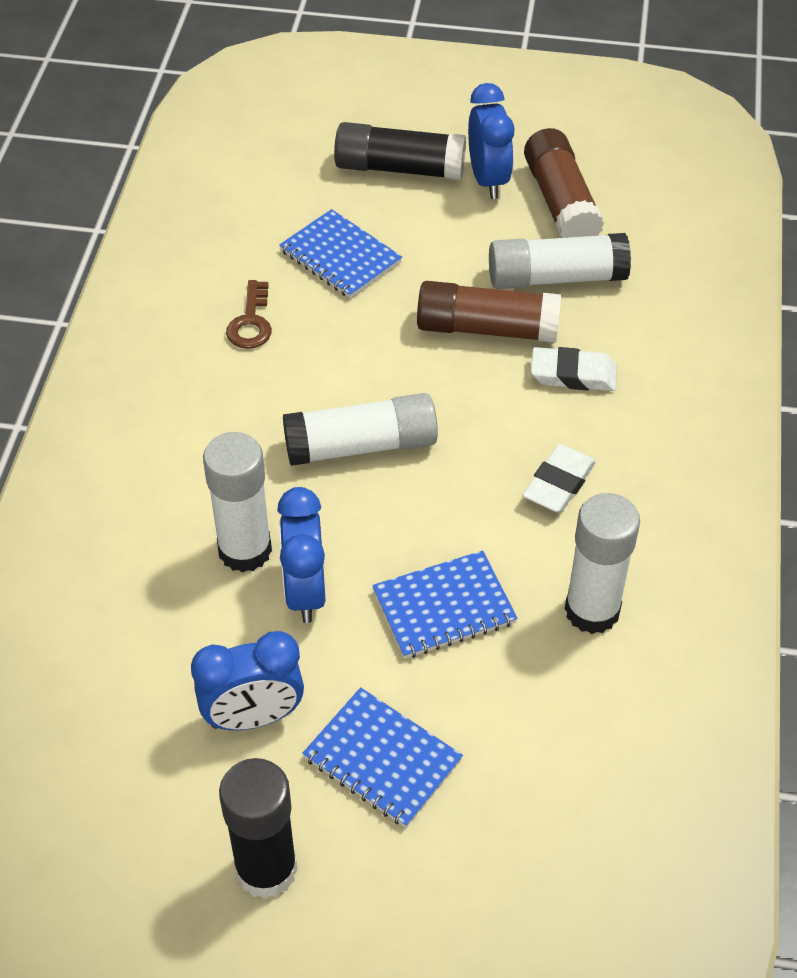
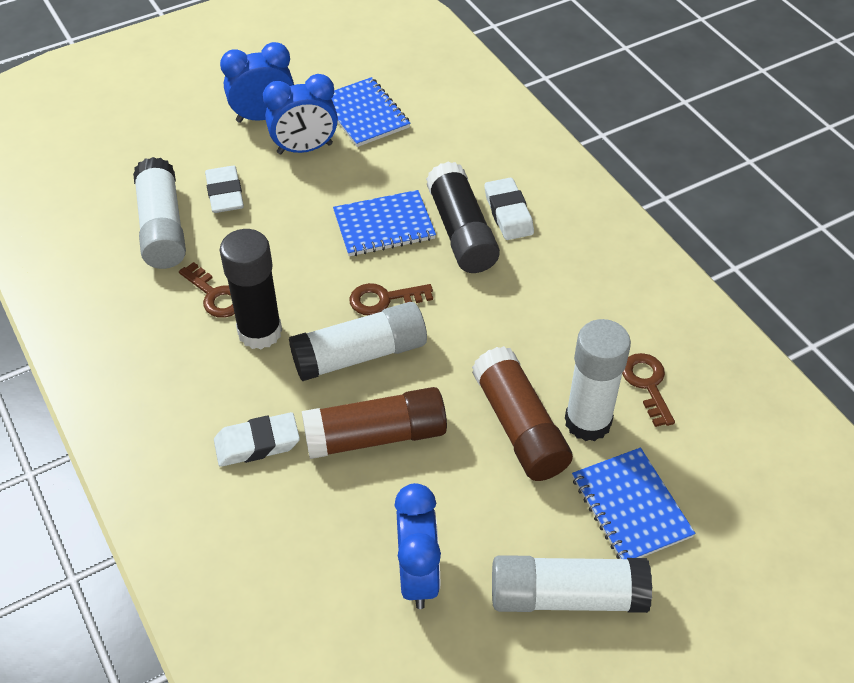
brown key: 1 -> 3
white eraser: 2 -> 3

